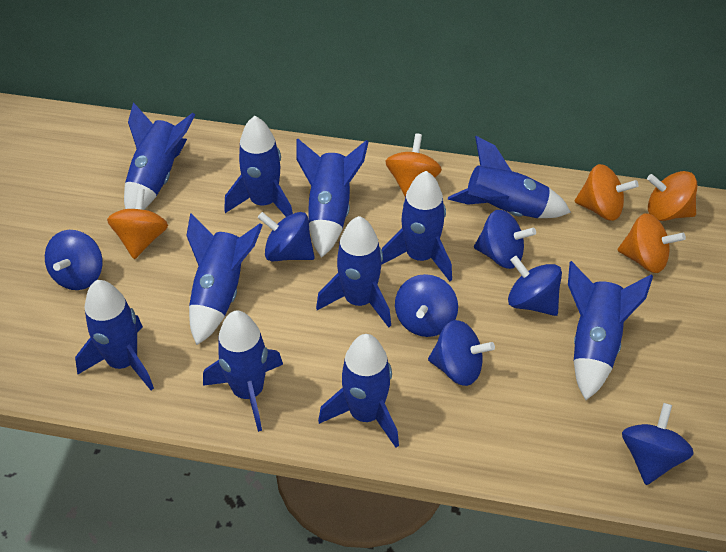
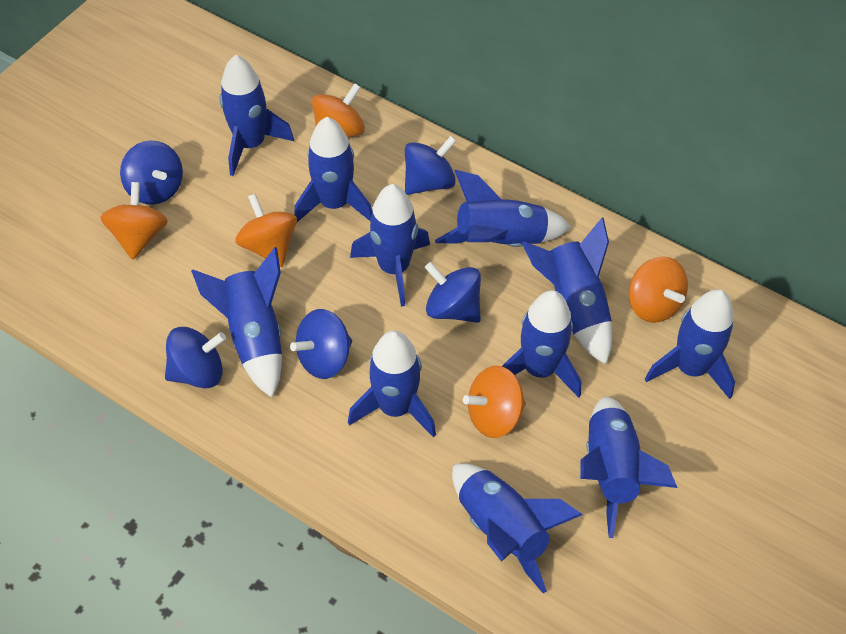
blue spinning top: 7 -> 5

